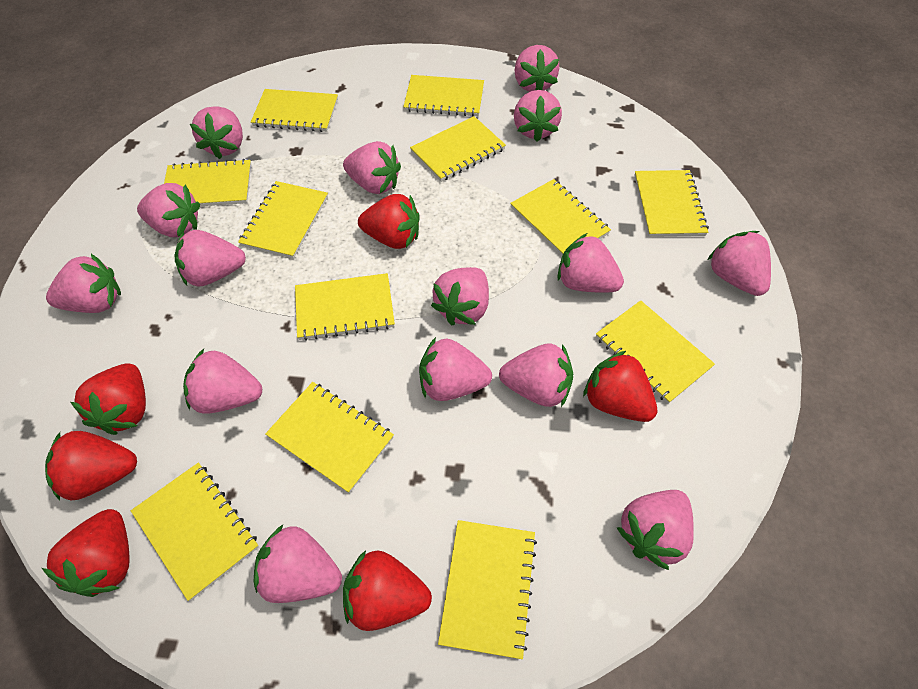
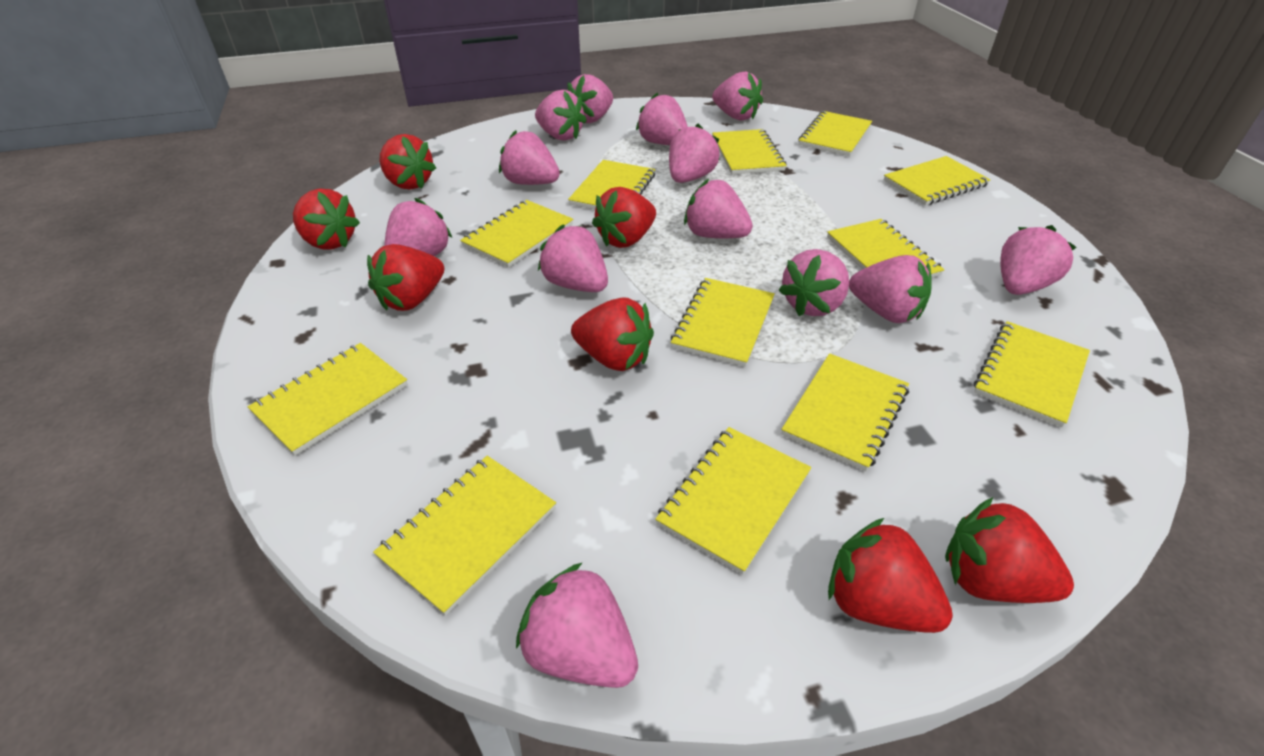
pink strawberry: 15 -> 13
red strawberry: 6 -> 7

